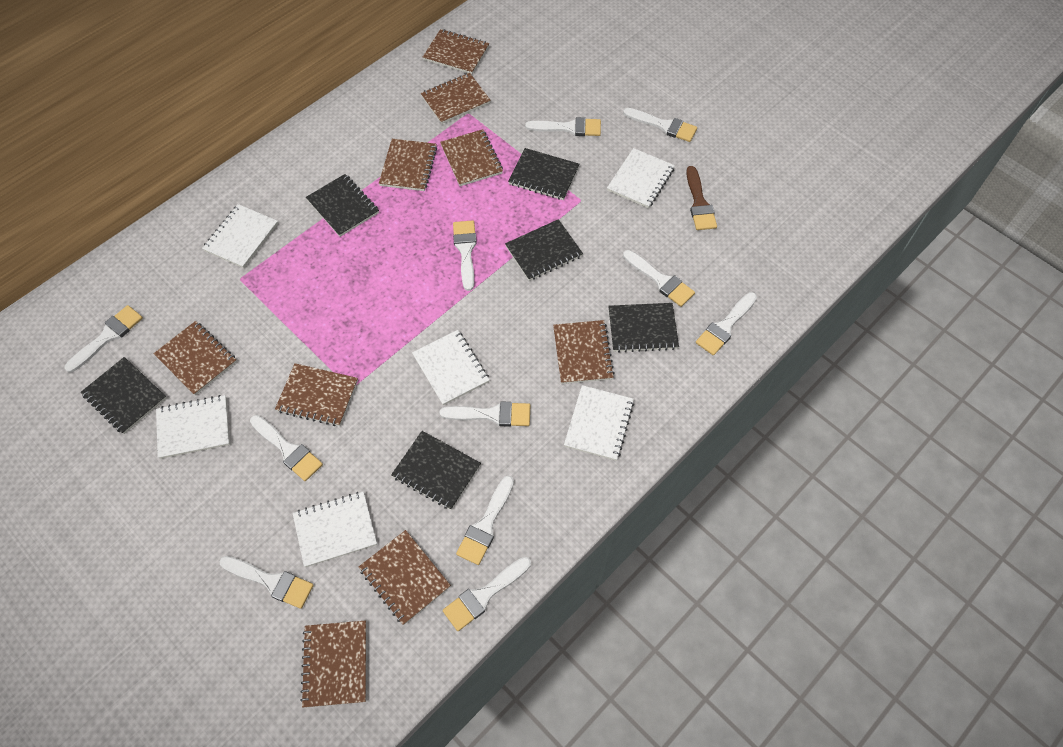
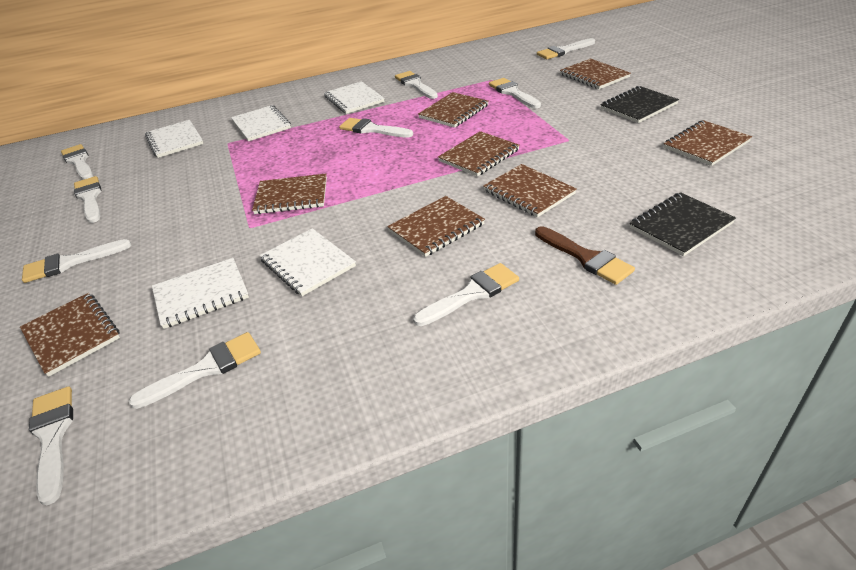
black notebook: 6 -> 2
brown notebook: 9 -> 8
white brush: 11 -> 10
white notebook: 6 -> 5

